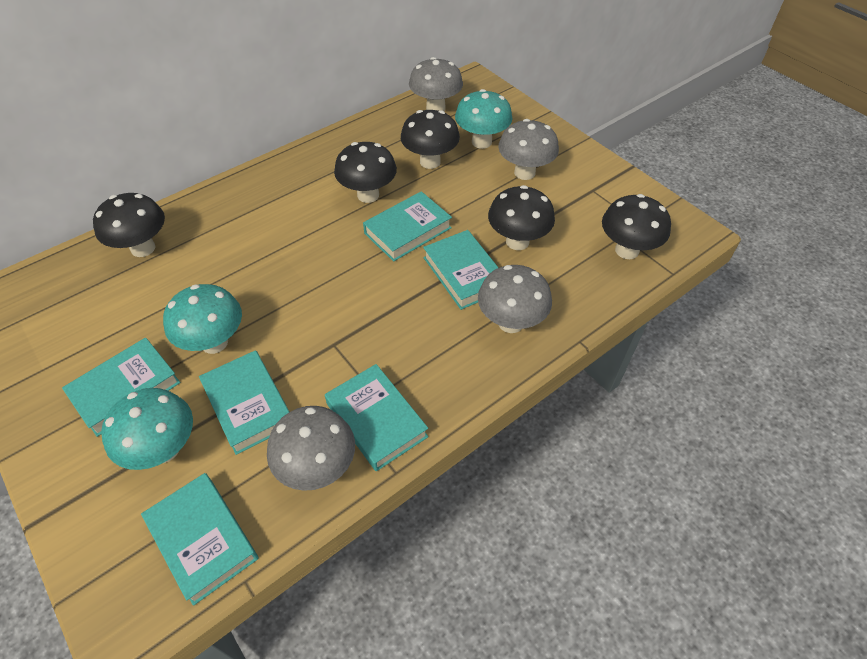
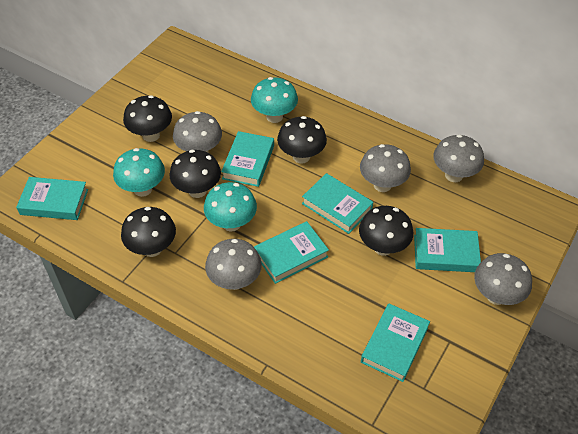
grey mushroom: 4 -> 5

